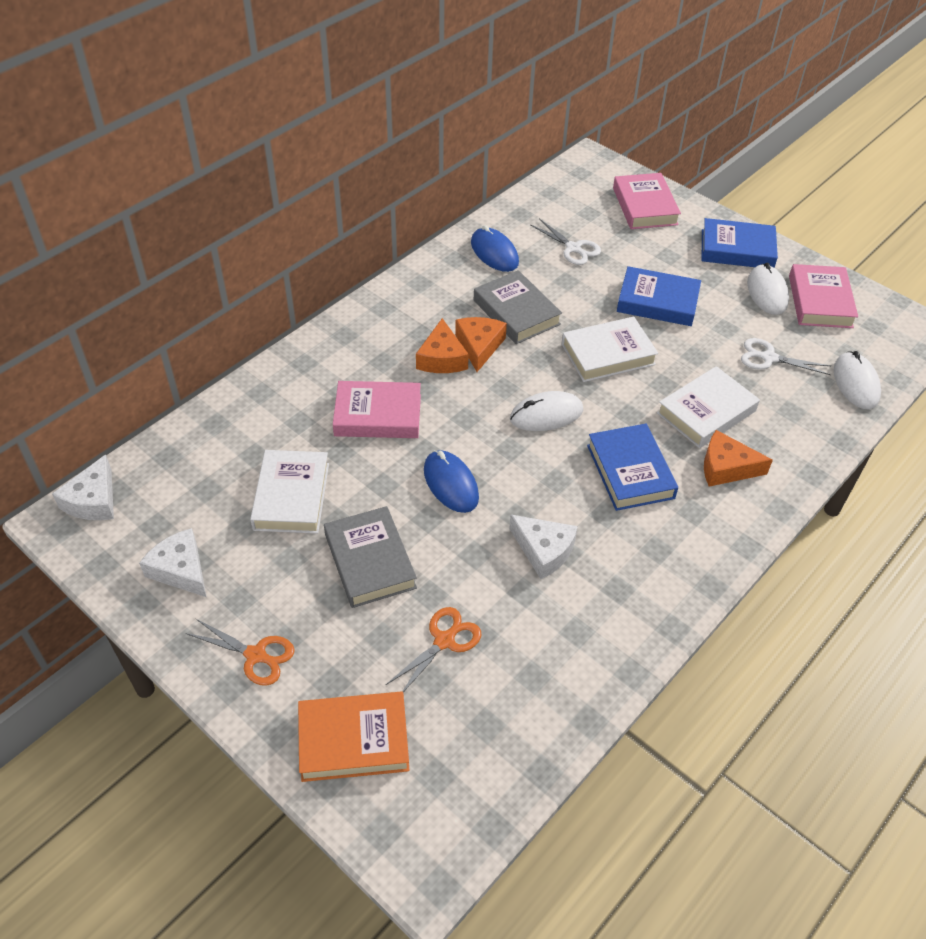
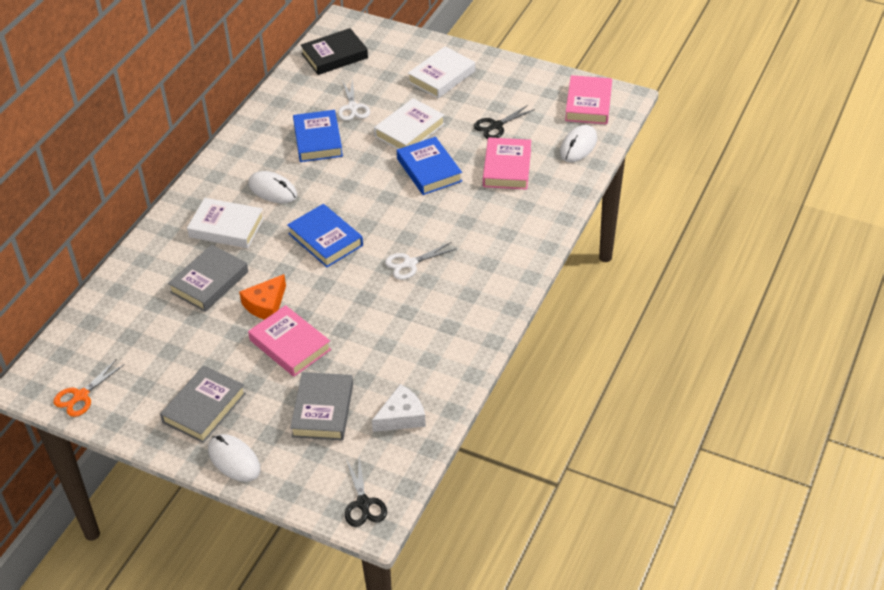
black book: 0 -> 1
black scissors: 0 -> 2
blue mouse: 2 -> 0
grey book: 2 -> 3
orange book: 1 -> 0
orange cheese: 3 -> 1
orange scissors: 2 -> 1
white cheese: 3 -> 1

